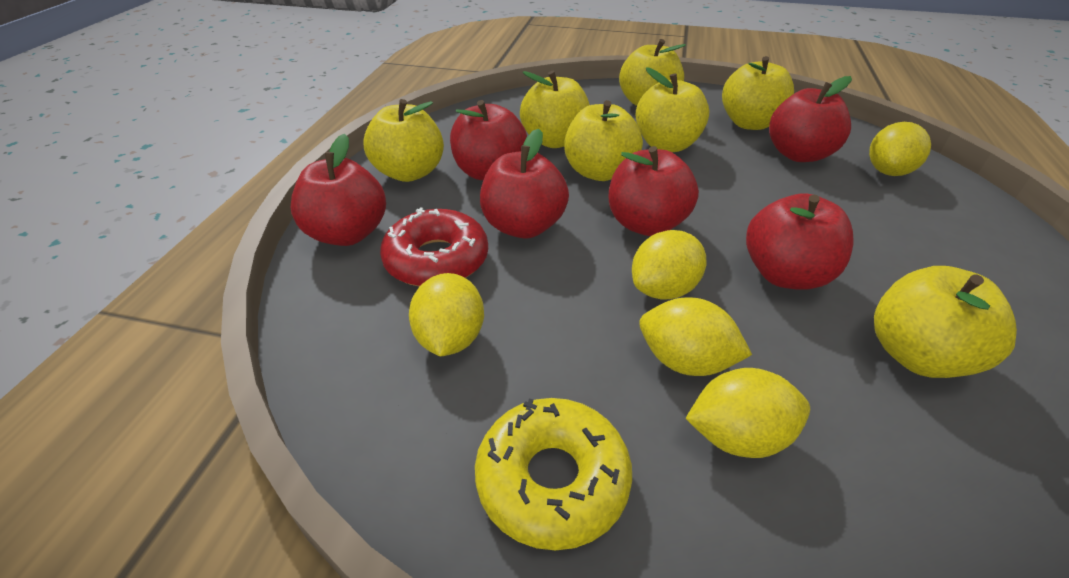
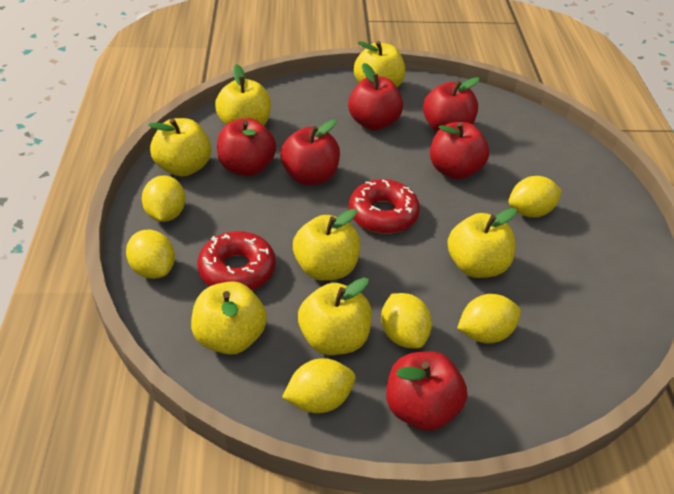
red donut: 1 -> 2
yellow donut: 1 -> 0
yellow lemon: 5 -> 6

